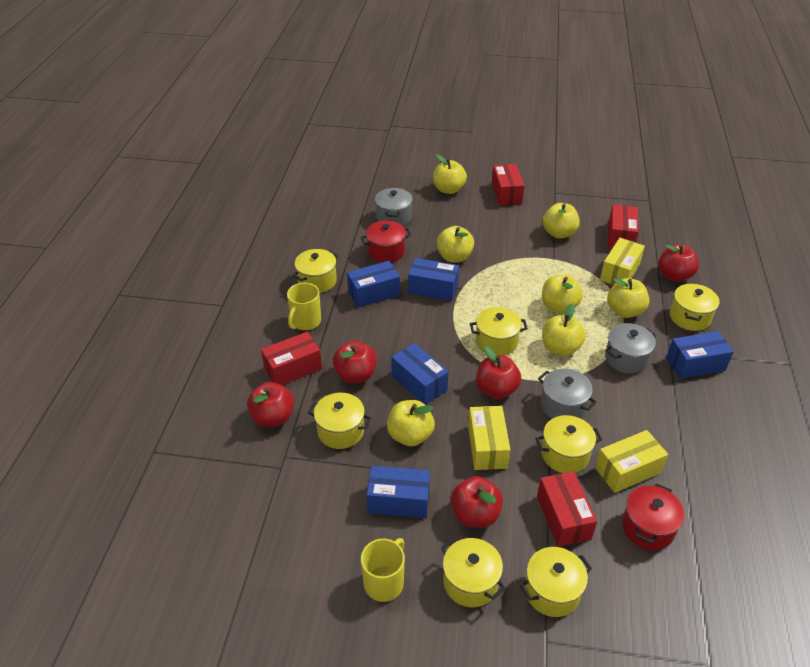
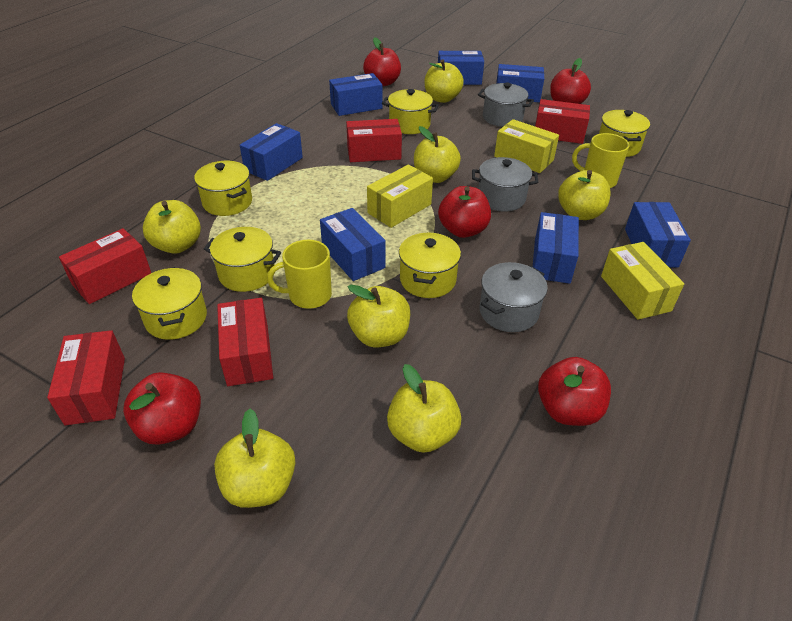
blue box: 5 -> 7
red box: 4 -> 5
red pot: 2 -> 0
yellow pot: 7 -> 6

